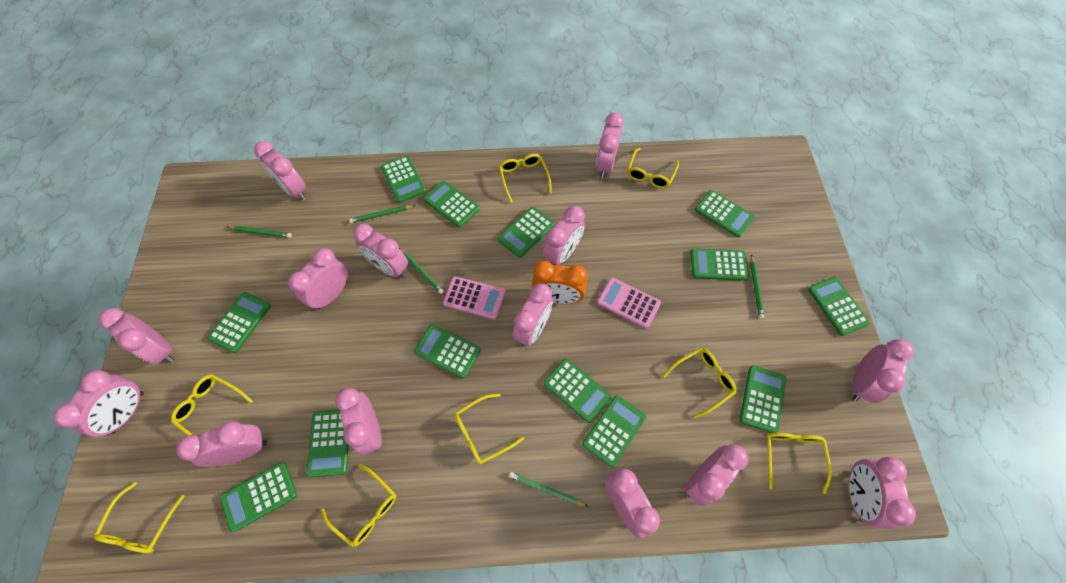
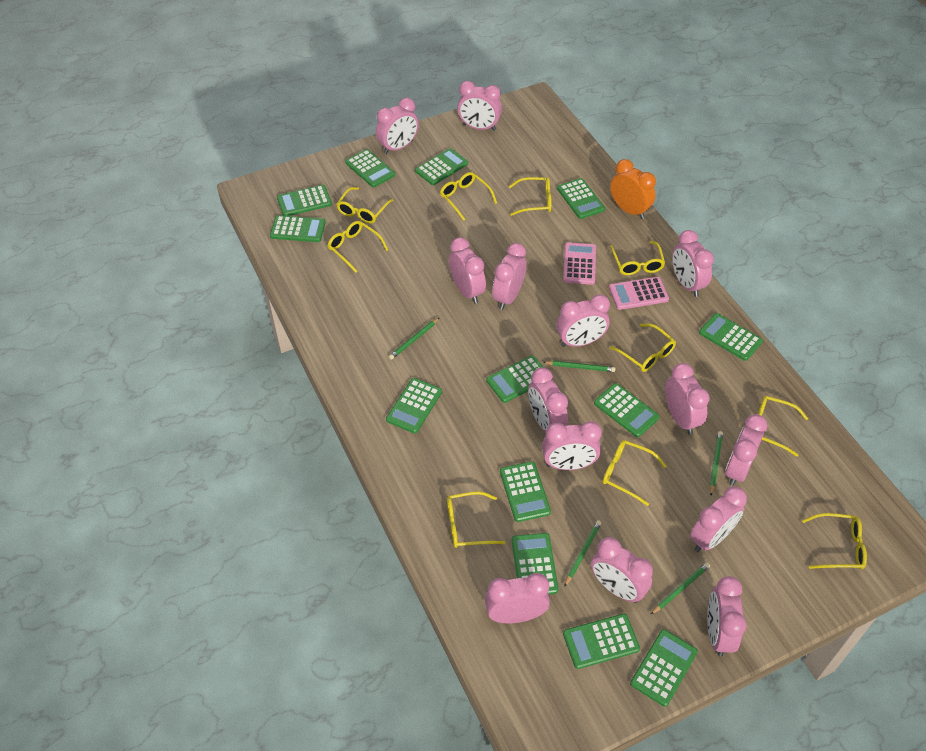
yellow glasses: 8 -> 10

